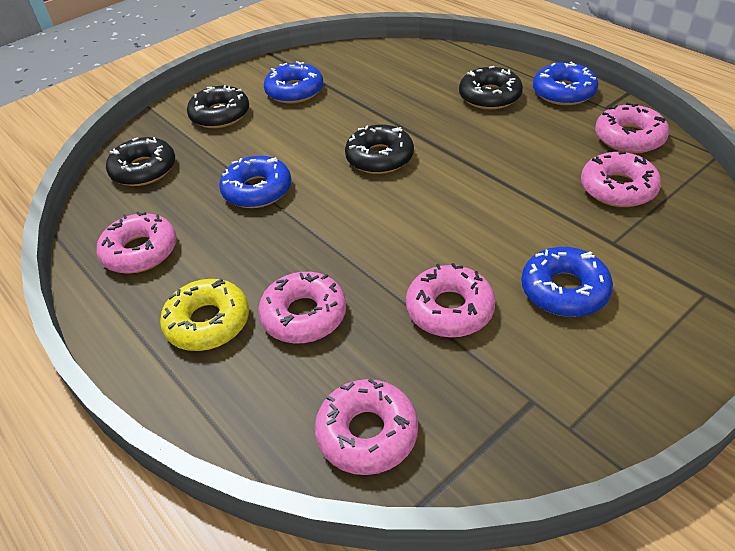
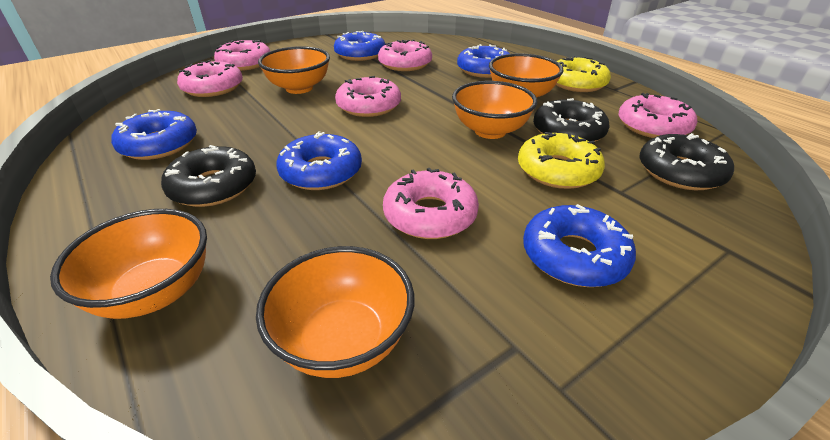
black donut: 4 -> 3
blue donut: 4 -> 5
orange bowl: 0 -> 5
yellow donut: 1 -> 2

